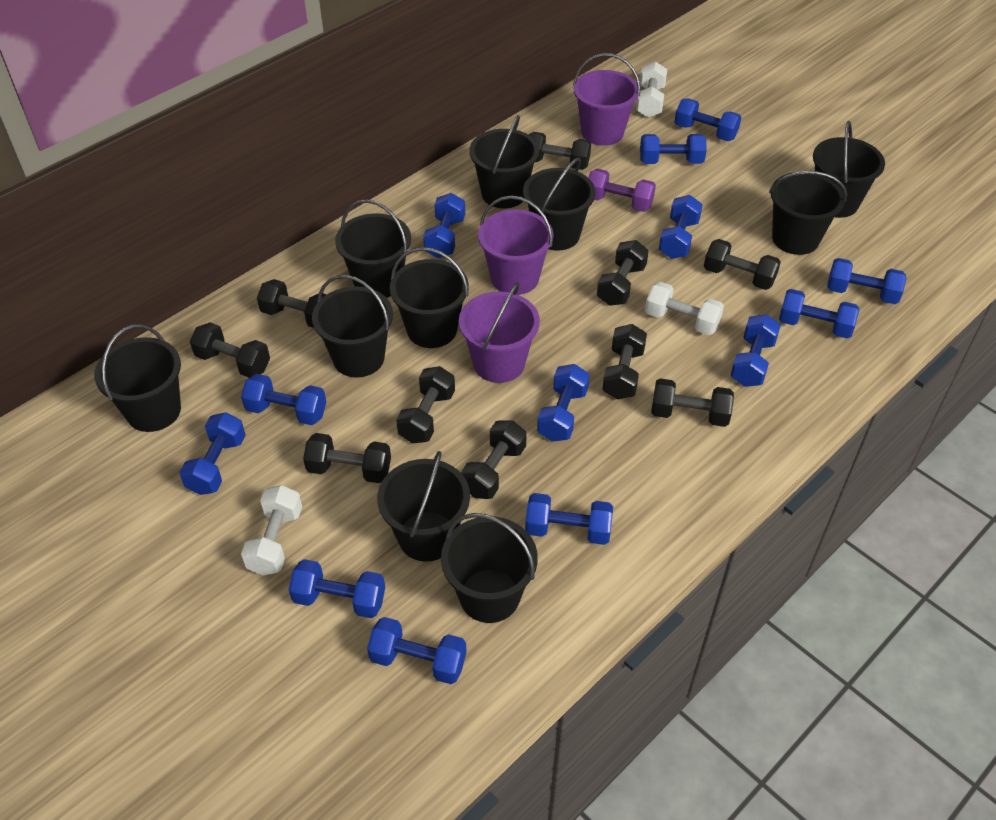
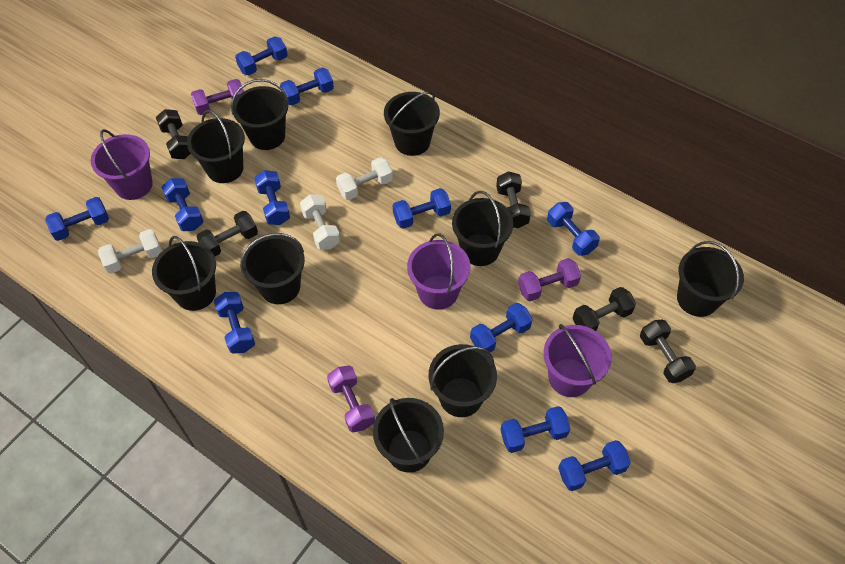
black bucket: 10 -> 9
black dumbbell: 10 -> 5
blue dumbbell: 13 -> 11
purple dumbbell: 1 -> 3

